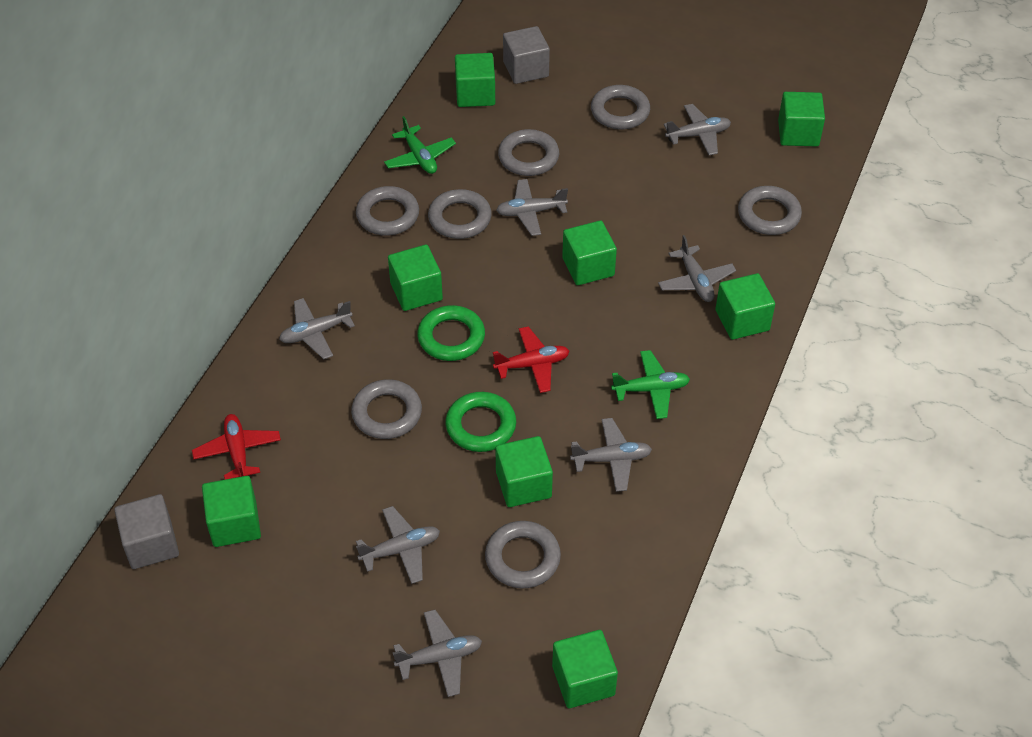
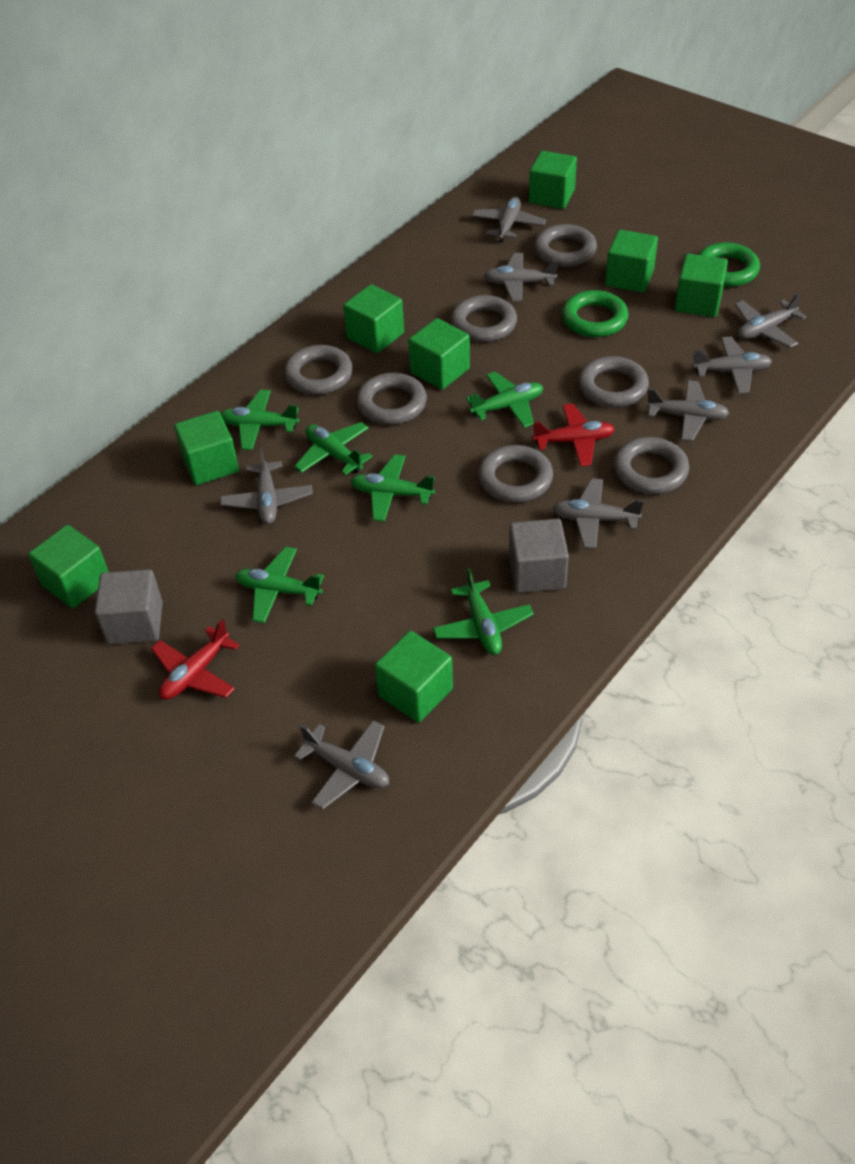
green plane: 2 -> 6
grey plane: 7 -> 8

